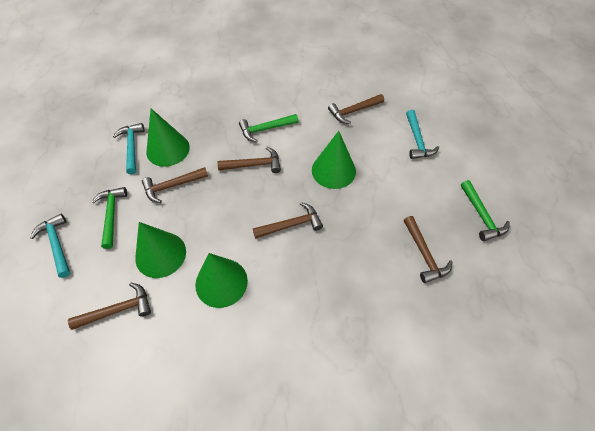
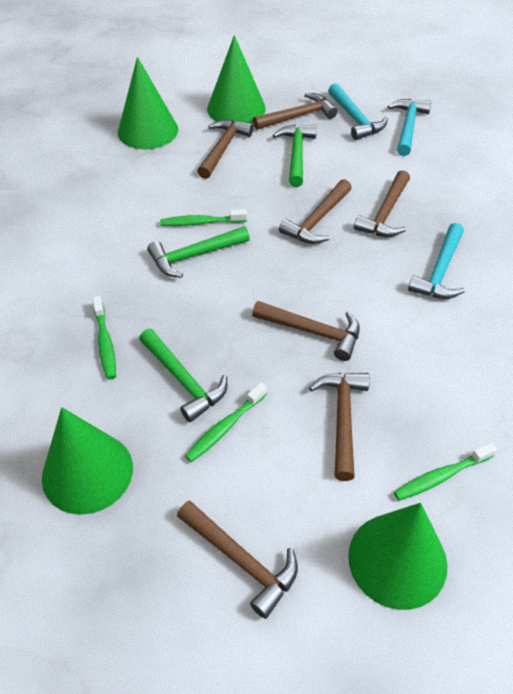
brown hammer: 6 -> 7
green toothbrush: 0 -> 4

